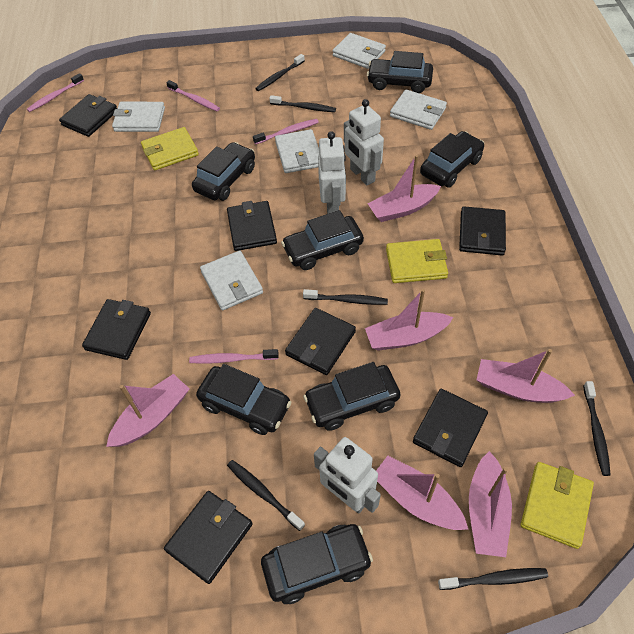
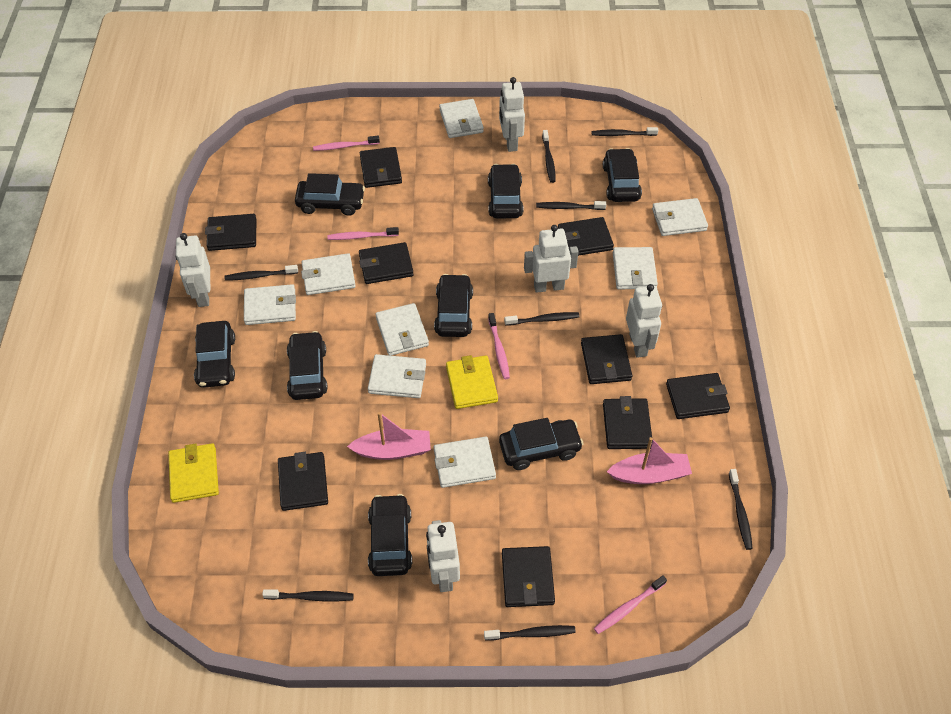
black car: 7 -> 8
black toothbrush: 6 -> 8
black wallet: 7 -> 9
pink boat: 6 -> 2
white robot: 3 -> 5
white wallet: 5 -> 8
yellow wallet: 3 -> 2

